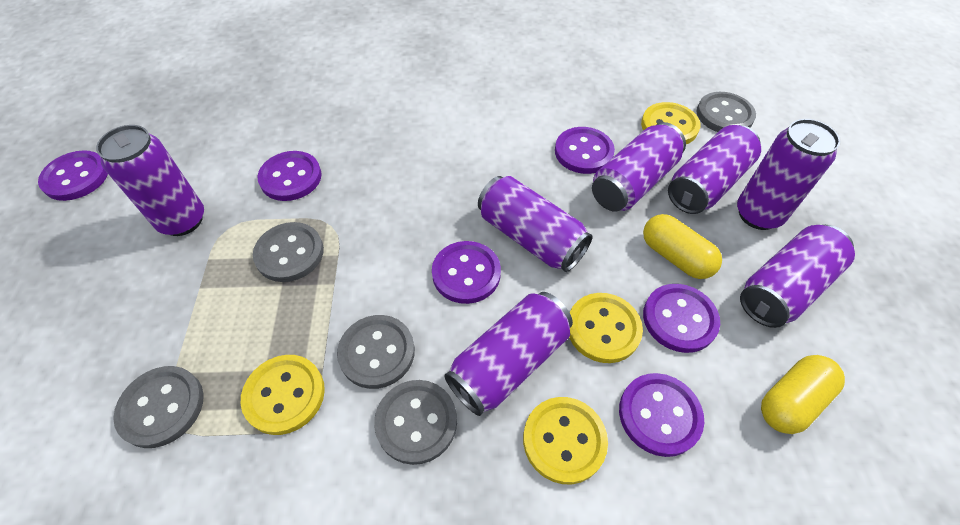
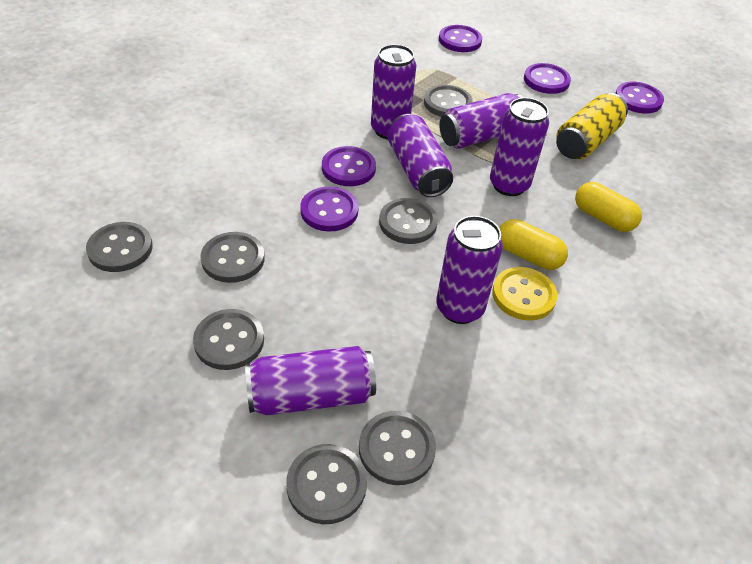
grey button: 5 -> 7
purple button: 6 -> 5
purple can: 7 -> 6
yellow button: 4 -> 1
yellow can: 0 -> 1

